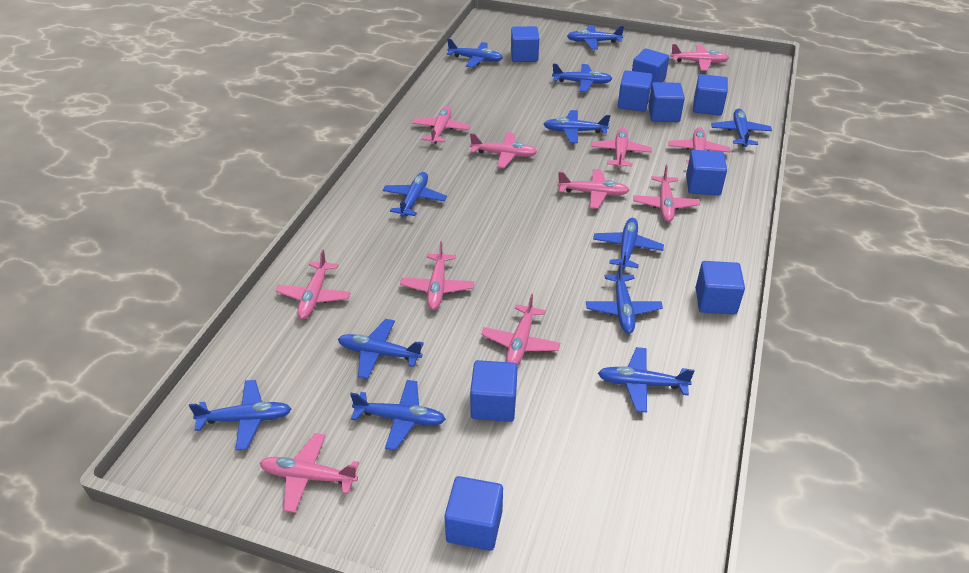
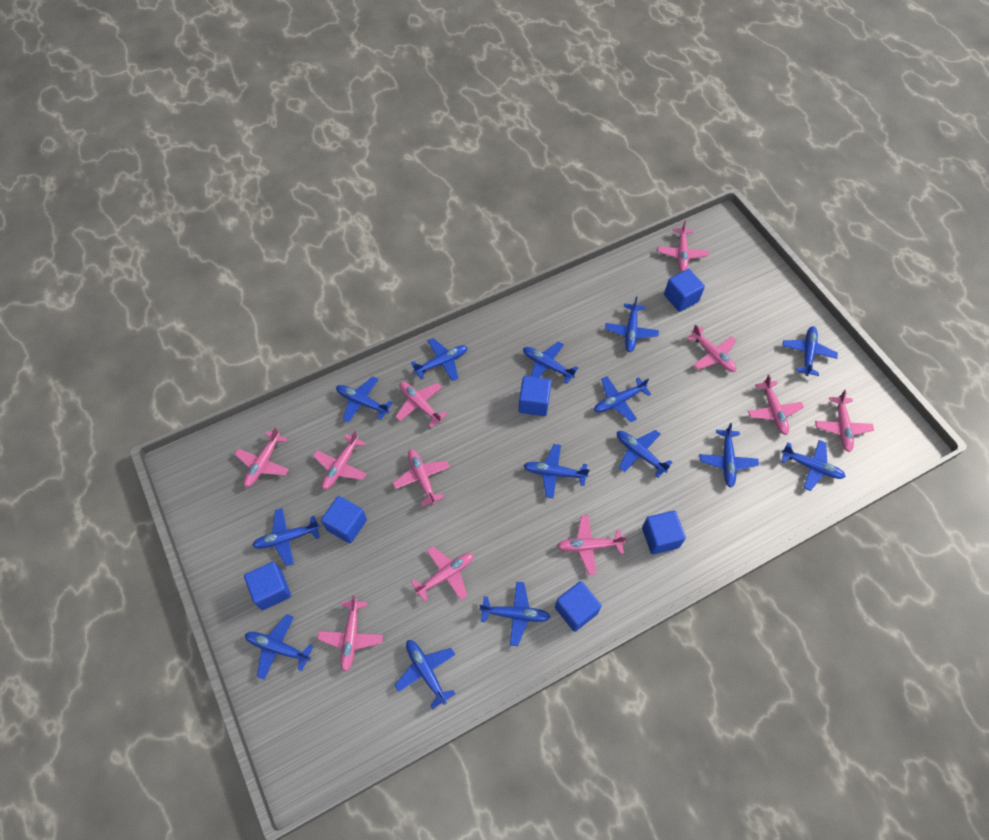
blue cube: 9 -> 6
blue plane: 12 -> 14

